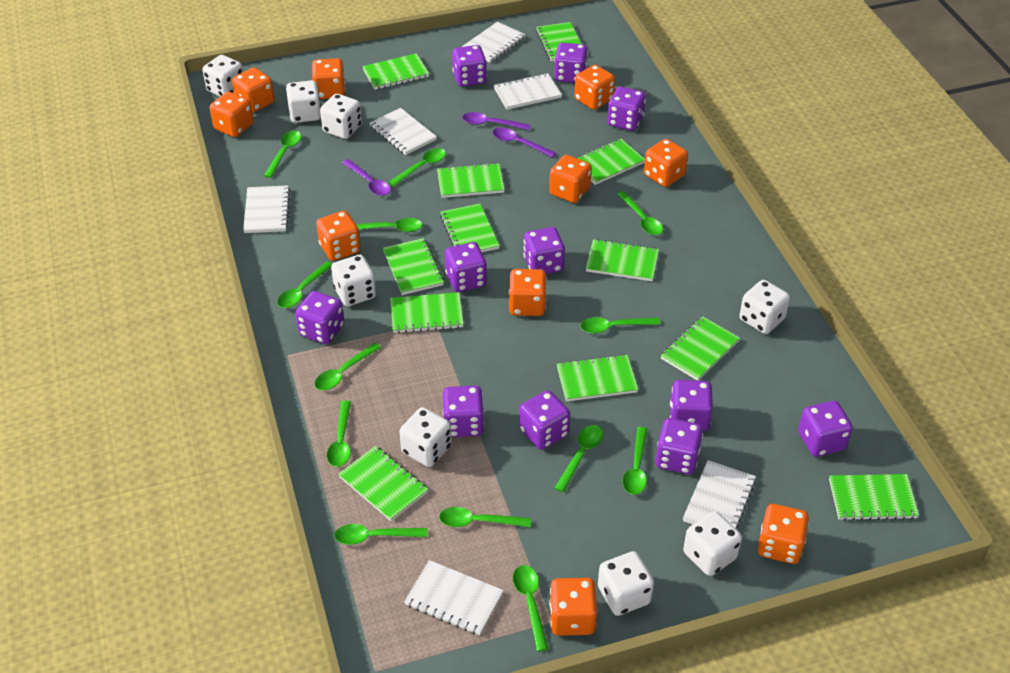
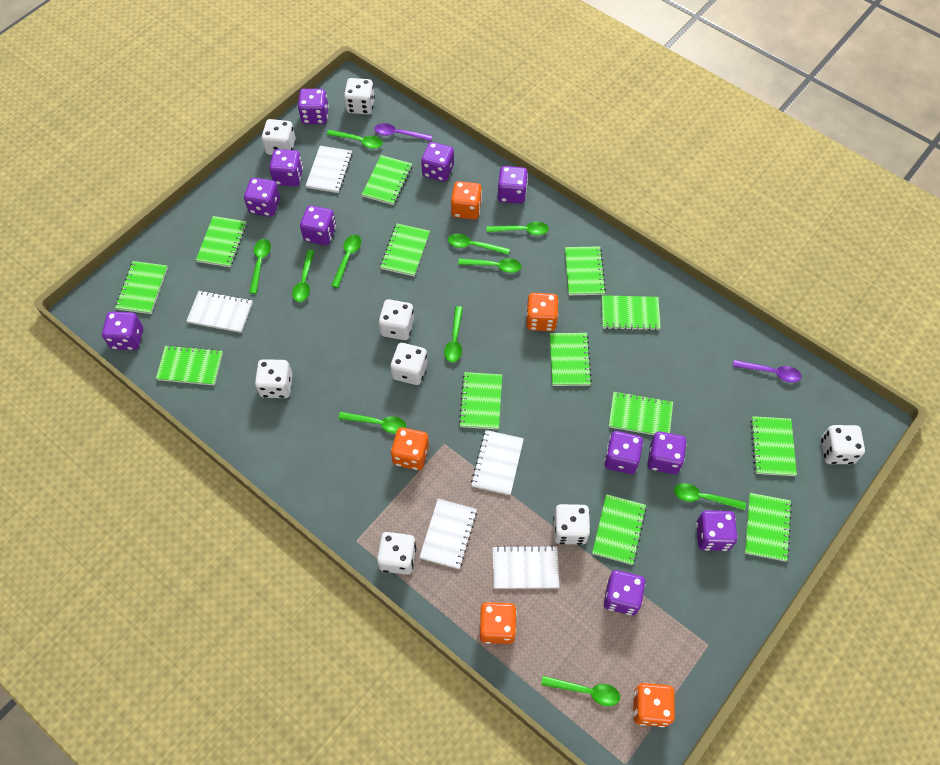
green notebook: 12 -> 13
green spoon: 13 -> 11
orange dice: 10 -> 5
purple spoon: 3 -> 2
white notebook: 6 -> 5

